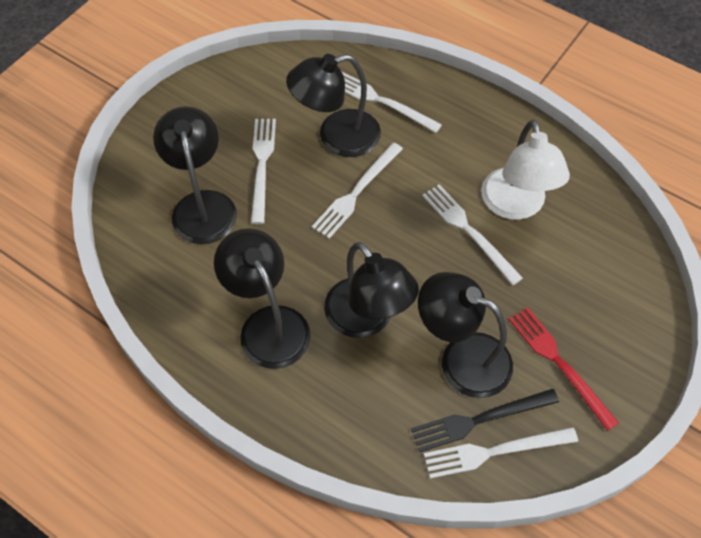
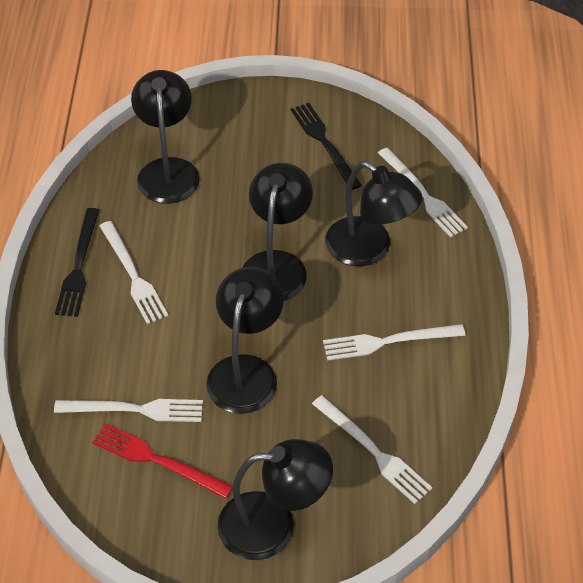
black fork: 1 -> 2
white lamp: 1 -> 0

